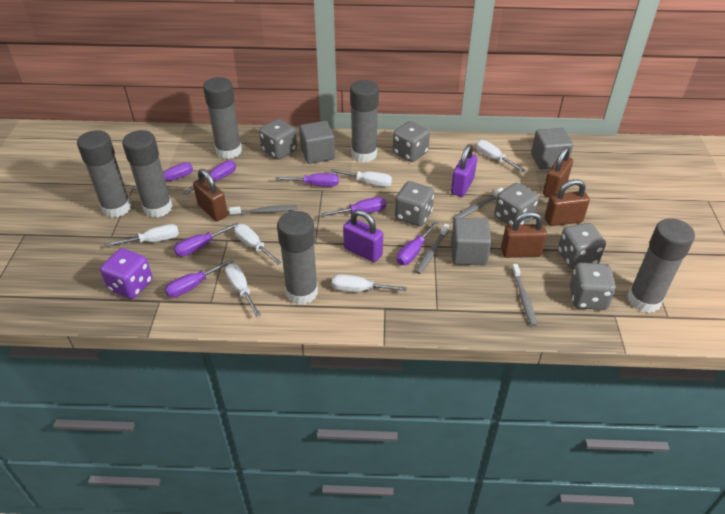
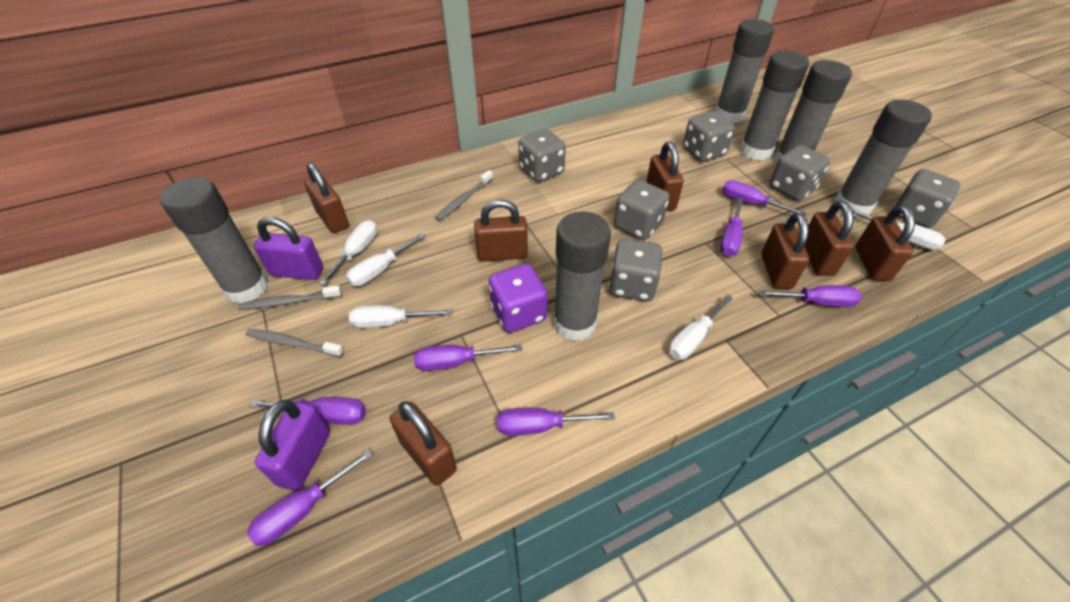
brown padlock: 4 -> 7
grey cube: 3 -> 0
grey toothbrush: 4 -> 3
white screwdriver: 6 -> 5

